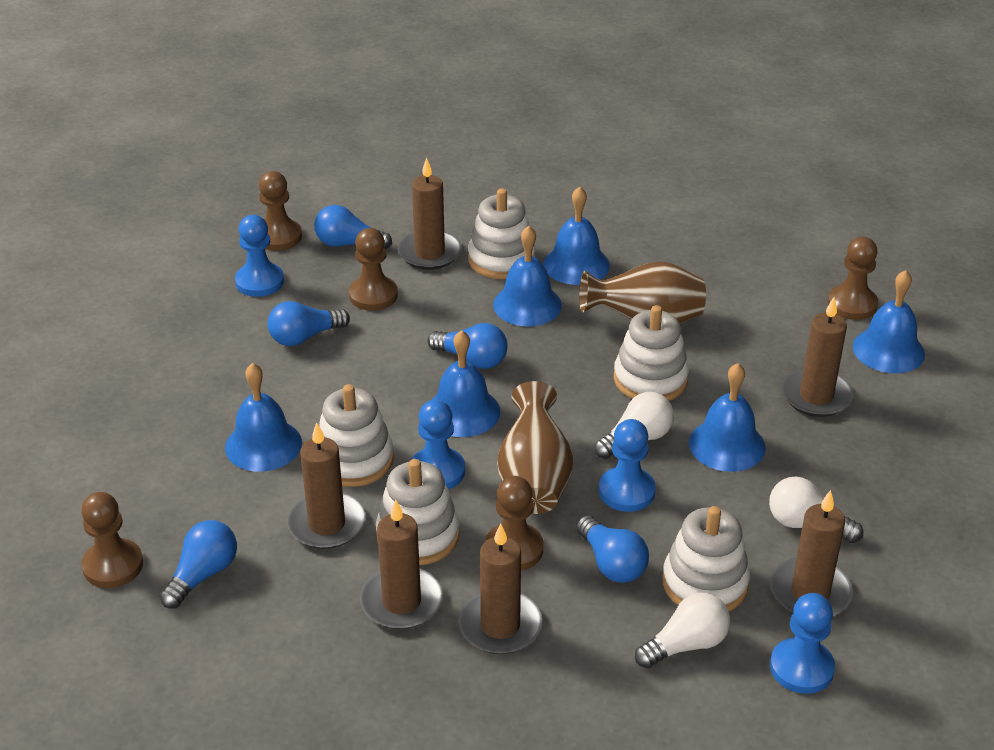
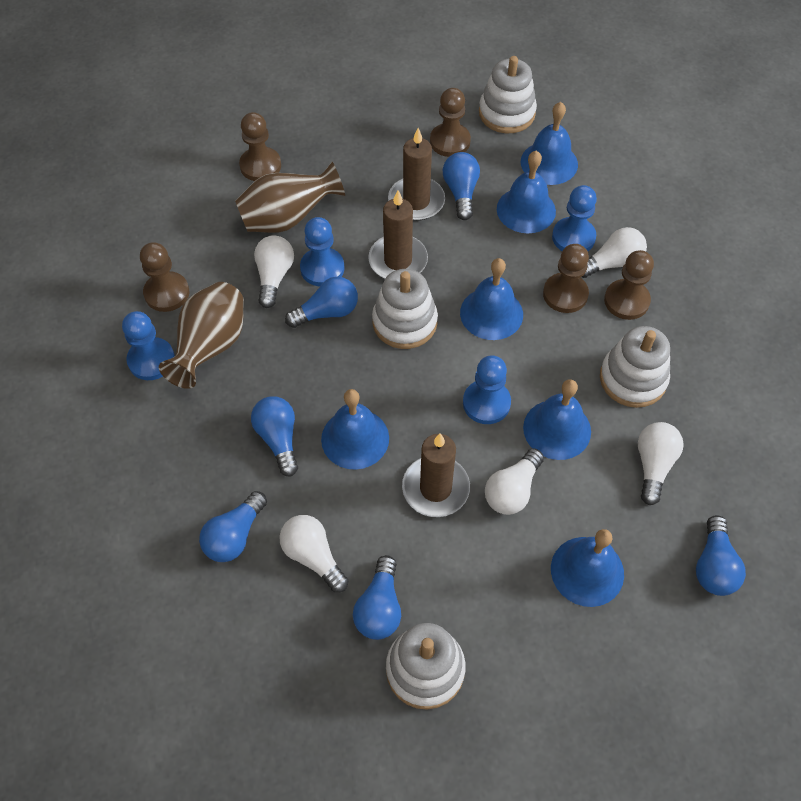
blue light bulb: 5 -> 6
brown candle: 6 -> 3
white light bulb: 3 -> 5
white stacking toy: 5 -> 4

